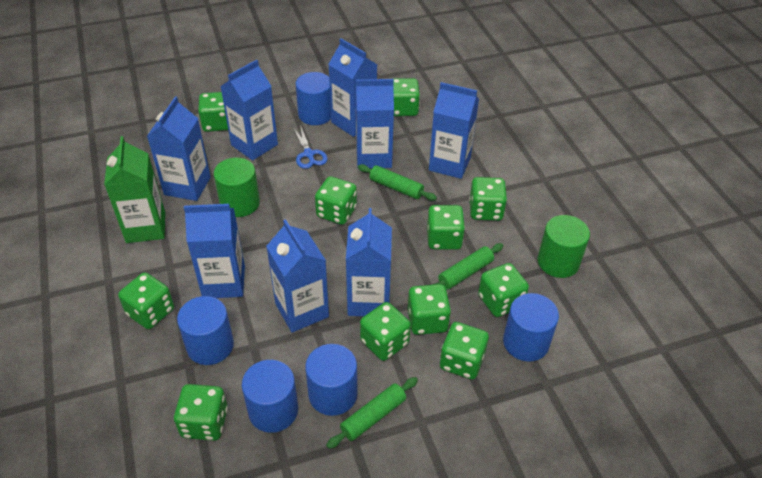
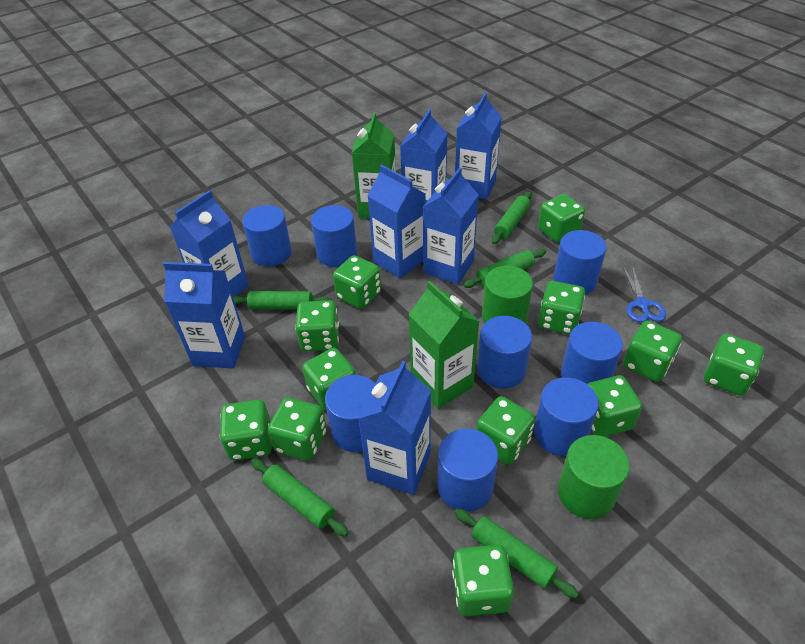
blue carton: 8 -> 7
blue cylinder: 5 -> 8
green carton: 1 -> 2
green dice: 11 -> 12
green rolling pin: 3 -> 5

